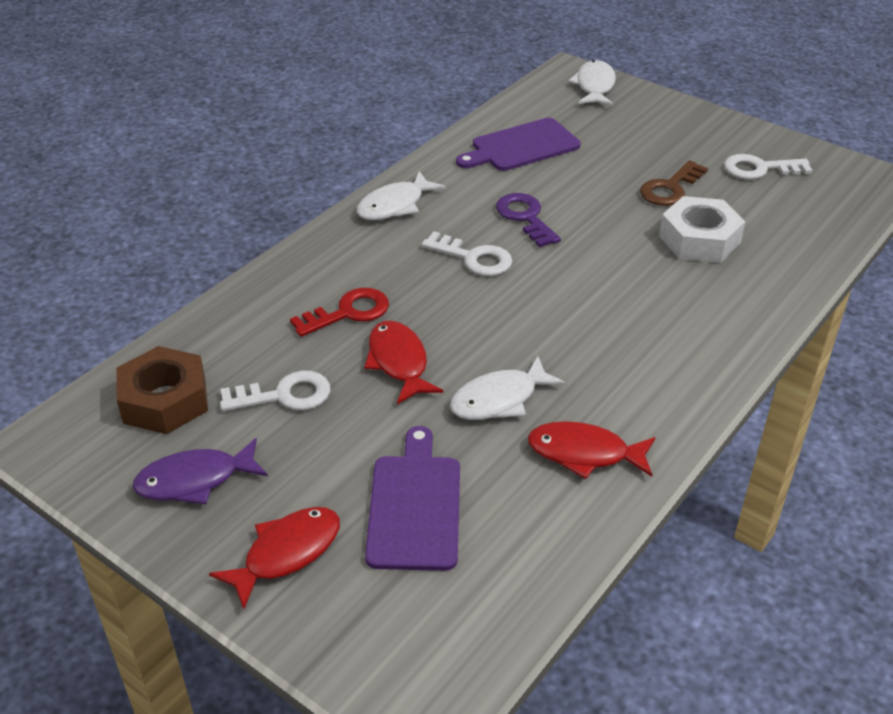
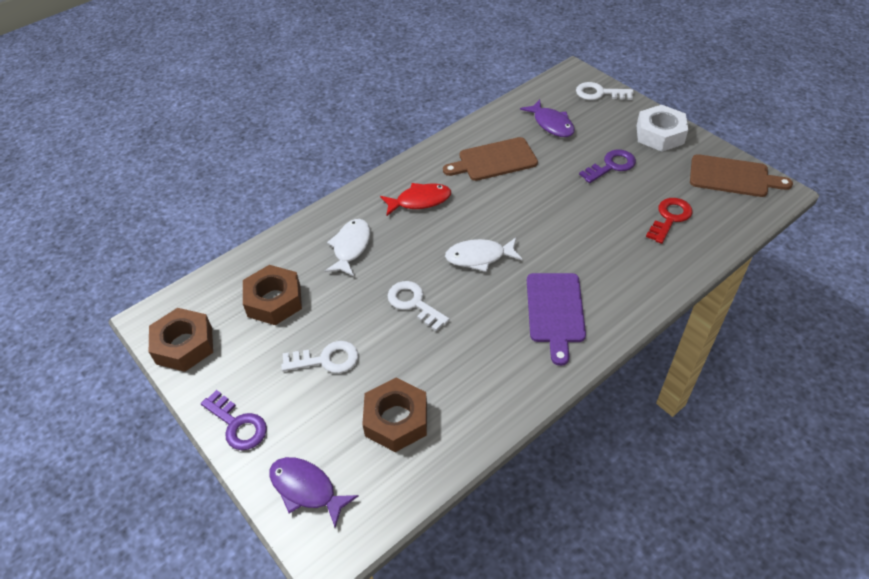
brown cutting board: 0 -> 2
brown key: 1 -> 0
brown nut: 1 -> 3
purple cutting board: 2 -> 1
purple fish: 1 -> 2
purple key: 1 -> 2
red fish: 3 -> 1
white fish: 3 -> 2

